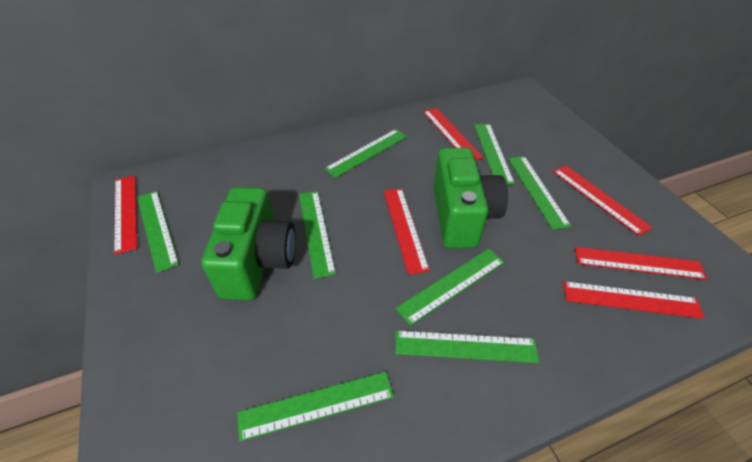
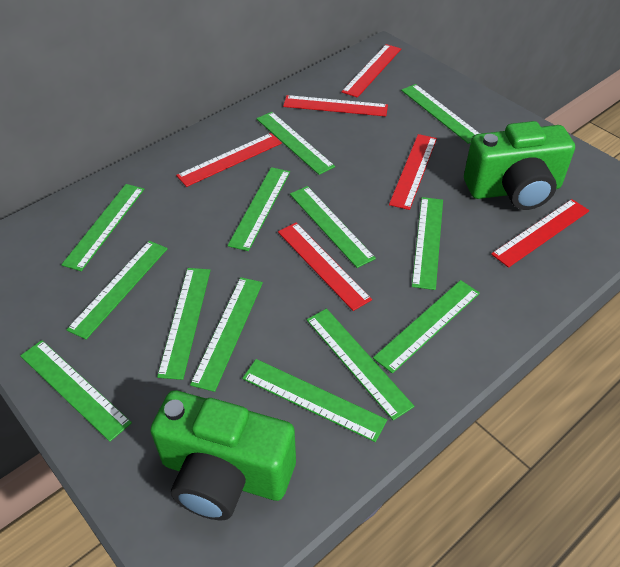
green ruler: 8 -> 13

